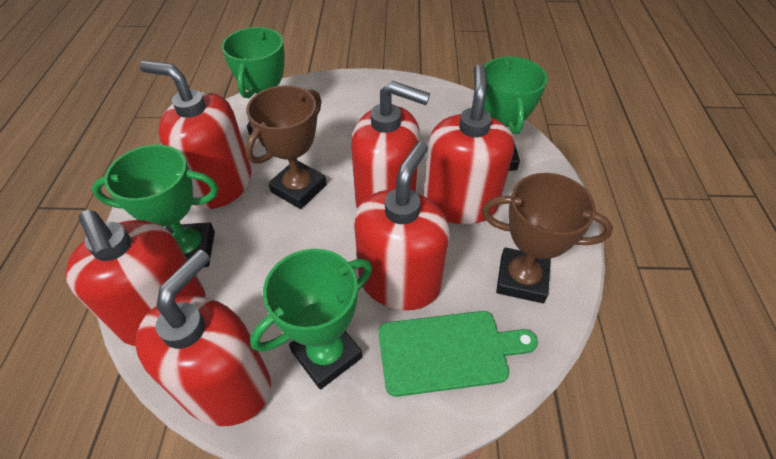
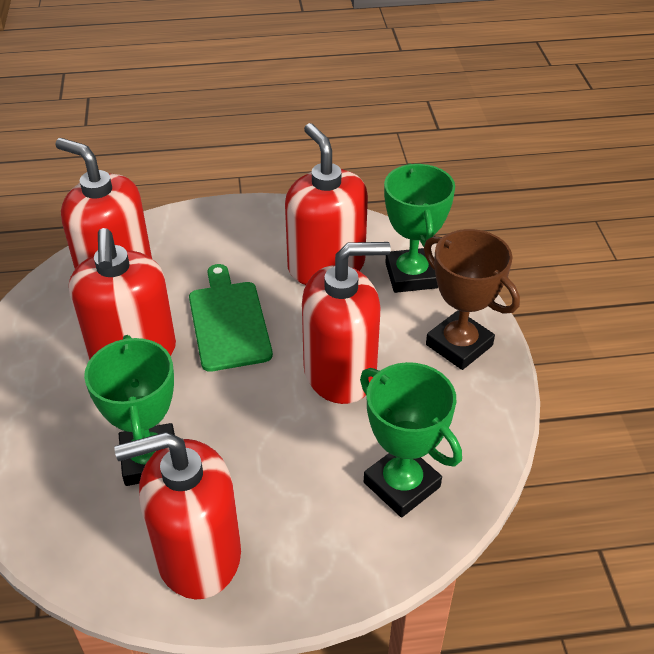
brown trophy: 2 -> 1
green trophy: 4 -> 3
red soap dispenser: 6 -> 5

